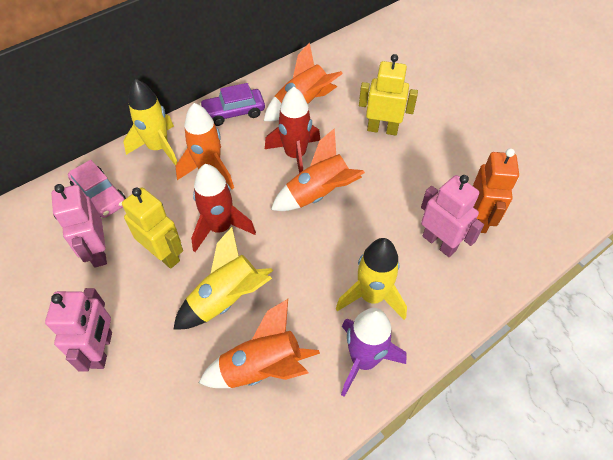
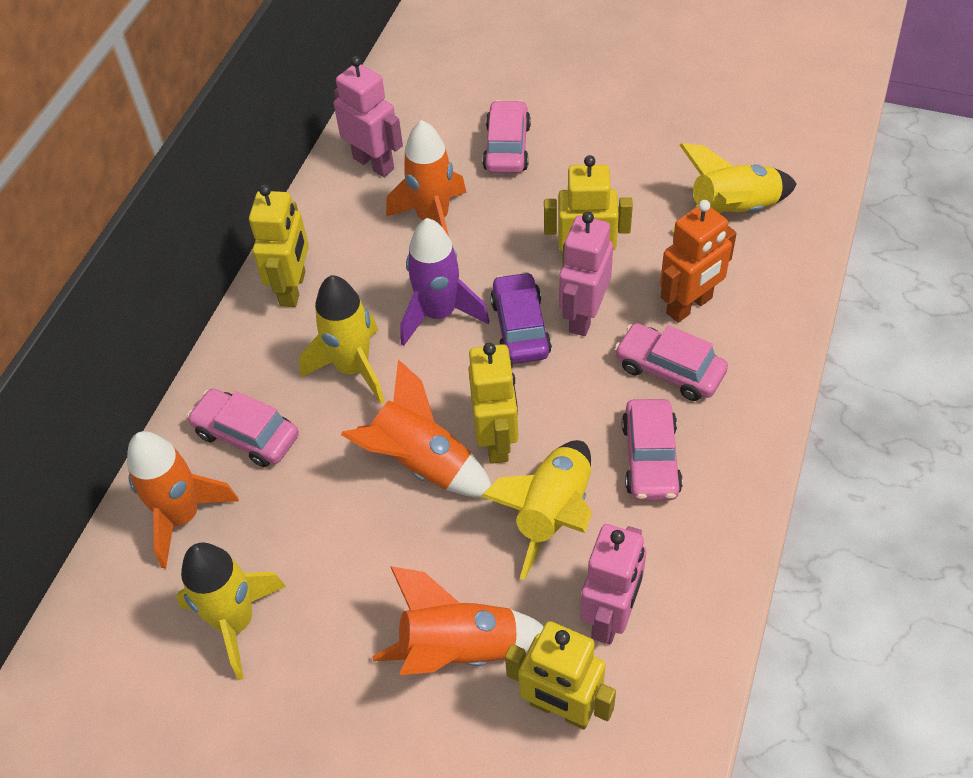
pink car: 1 -> 4
red rocket: 2 -> 0
yellow robot: 2 -> 4
yellow rocket: 3 -> 4

